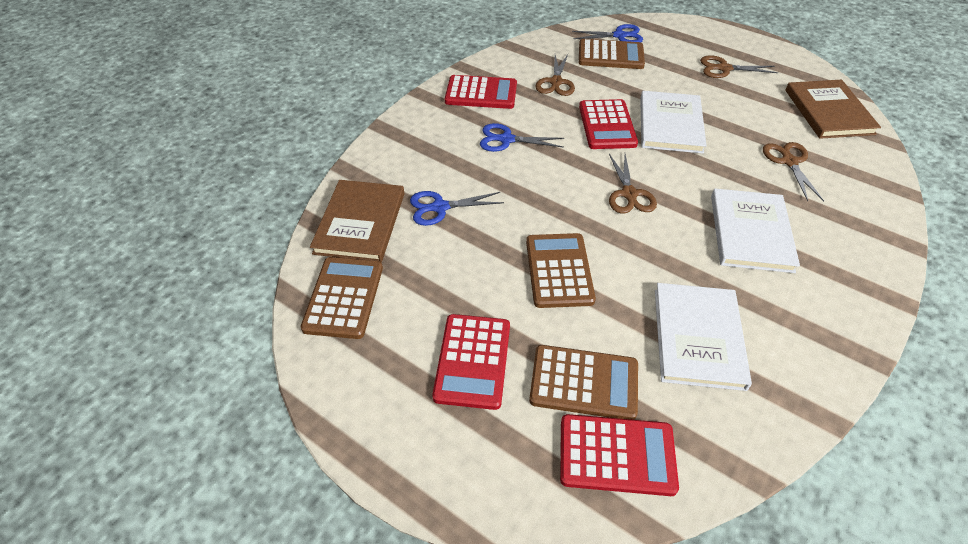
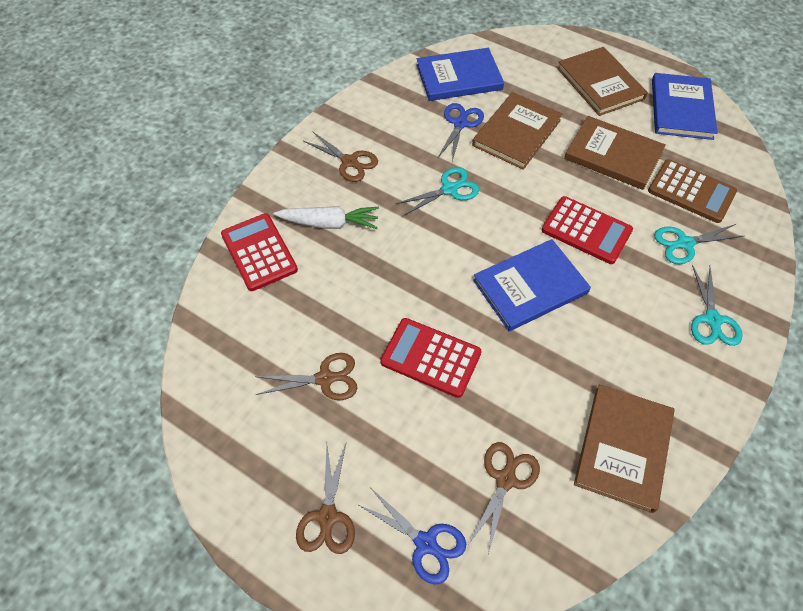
blue book: 0 -> 3
blue scissors: 3 -> 2
brown book: 2 -> 4
brown calculator: 4 -> 1
red calculator: 4 -> 3
turquoise scissors: 0 -> 3
white book: 3 -> 0
white carrot: 0 -> 1

